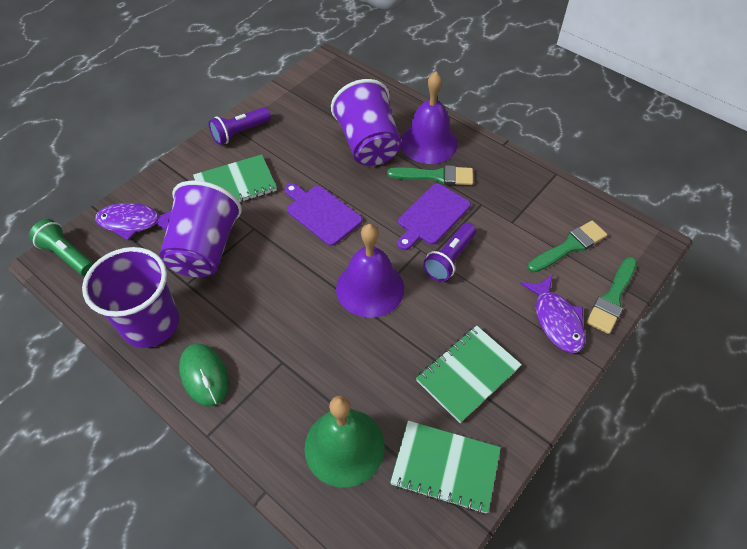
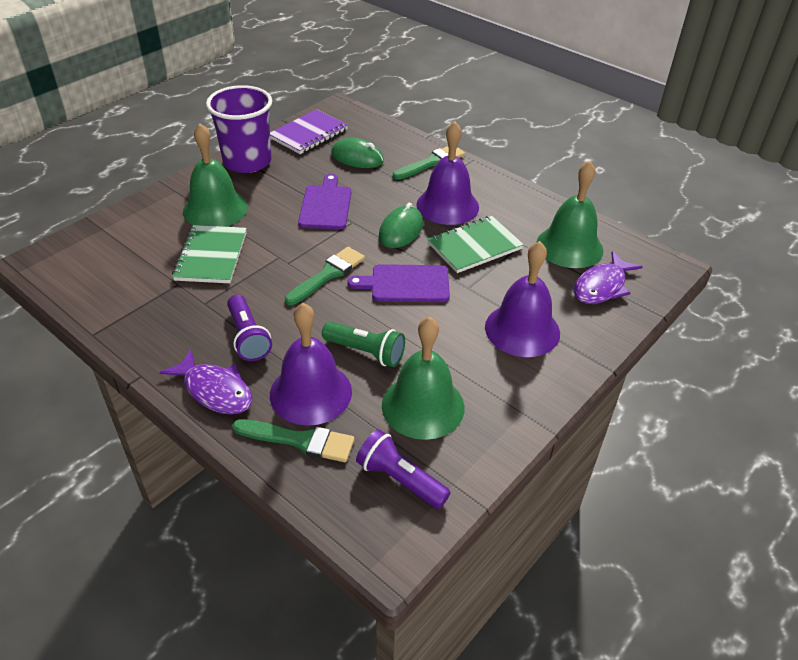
green bell: 1 -> 3
green mouse: 1 -> 2
green notebook: 3 -> 2
purple bell: 2 -> 3
purple cup: 3 -> 1
purple notebook: 0 -> 1

